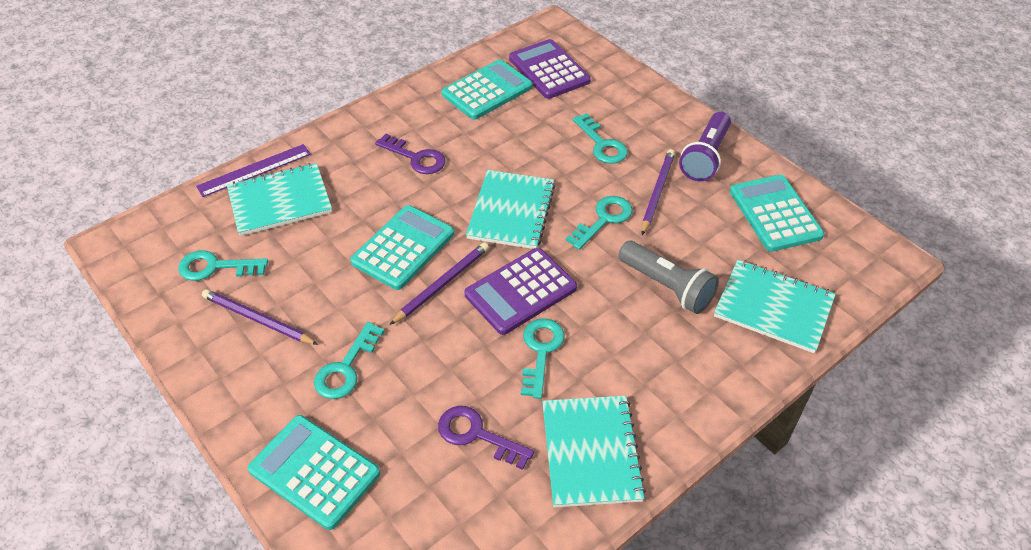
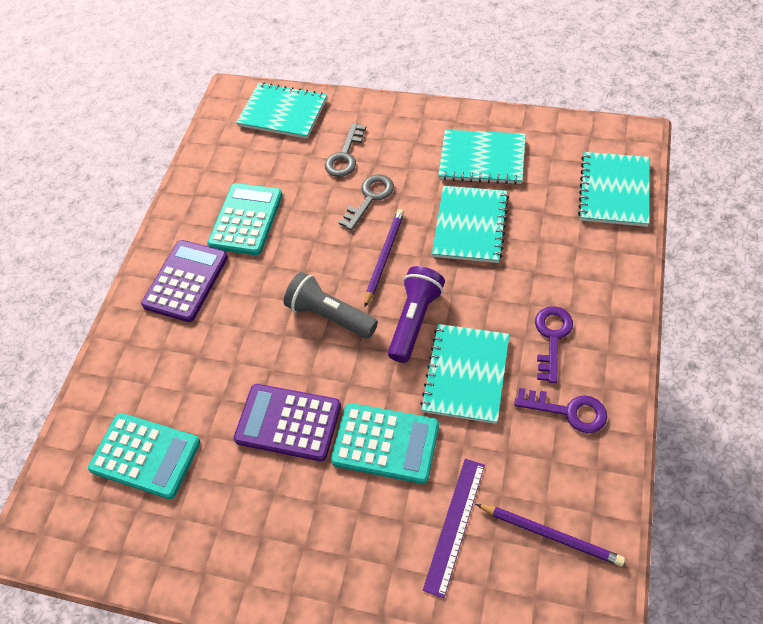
grey key: 0 -> 2
purple pencil: 3 -> 2
turquoise calculator: 4 -> 3
turquoise key: 5 -> 0
turquoise notebook: 4 -> 5

